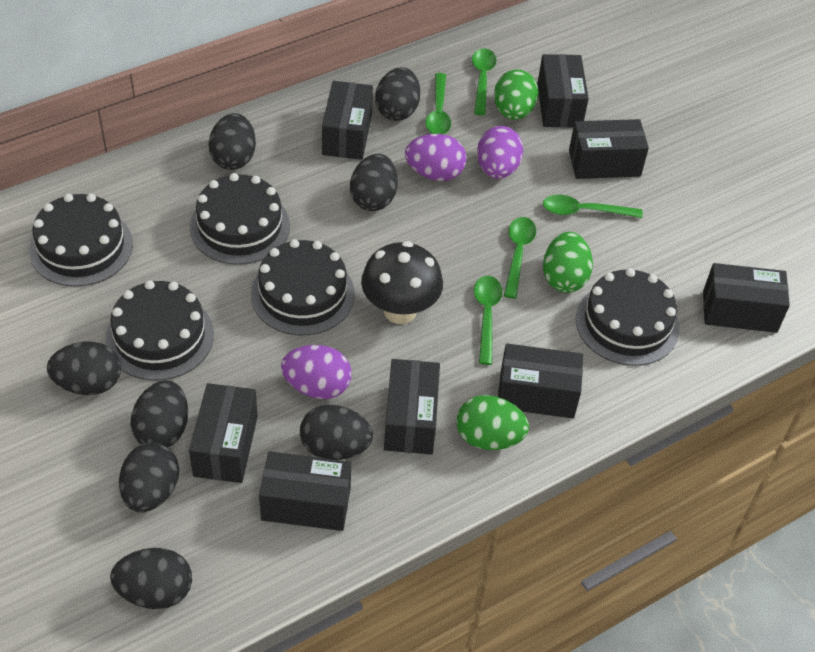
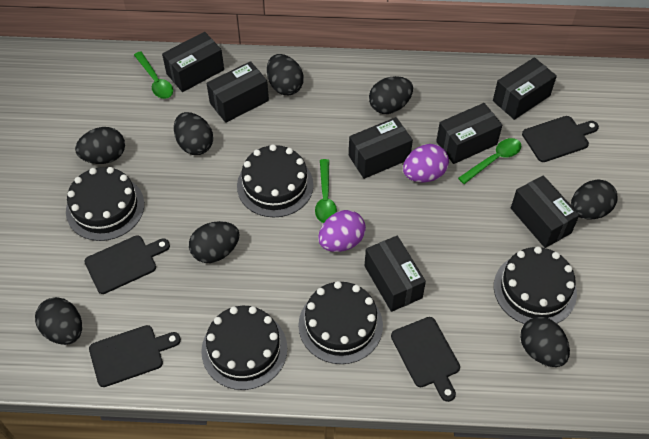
black box: 8 -> 7
black cutting board: 0 -> 4
black mushroom: 1 -> 0
green egg: 3 -> 0
green spoon: 5 -> 3
purple egg: 3 -> 2

